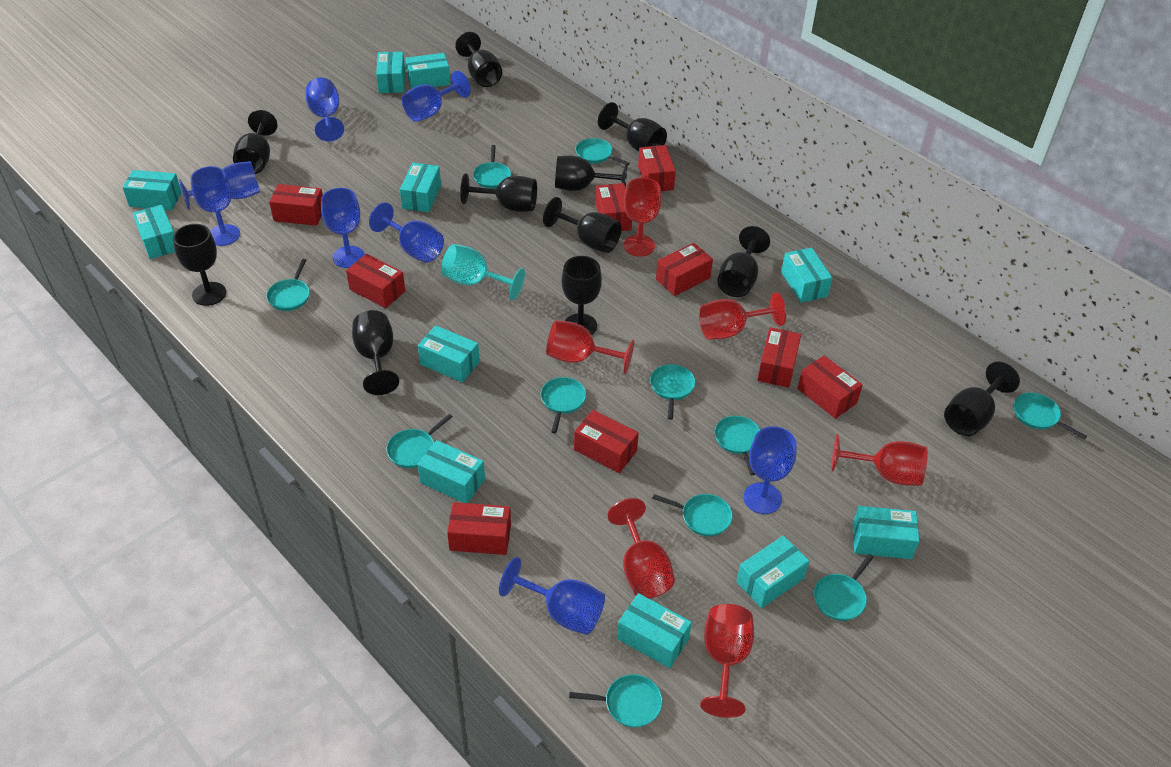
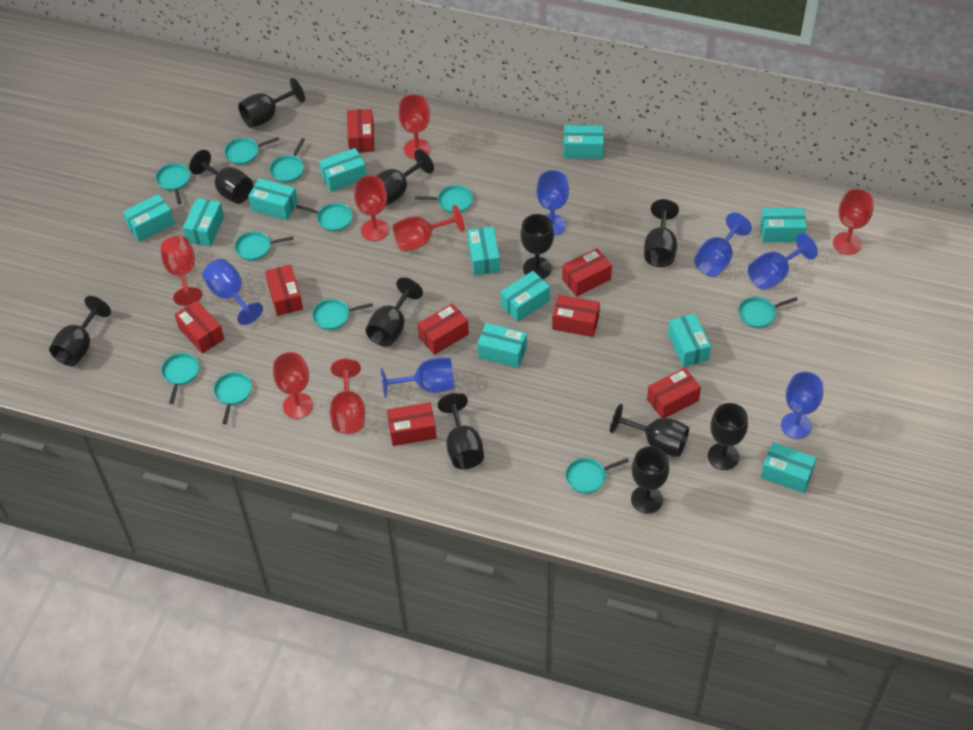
blue goblet: 8 -> 6
red box: 9 -> 8
red goblet: 6 -> 7
turquoise goblet: 1 -> 0

